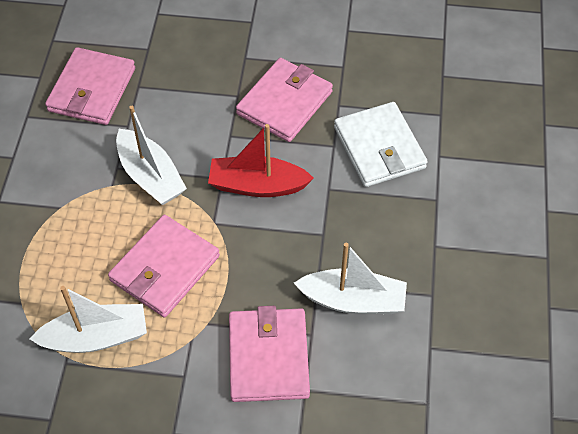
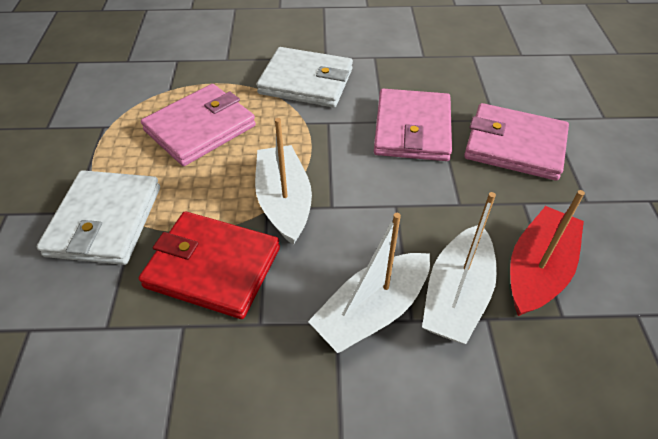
pink wallet: 4 -> 3
red wallet: 0 -> 1
white wallet: 1 -> 2

